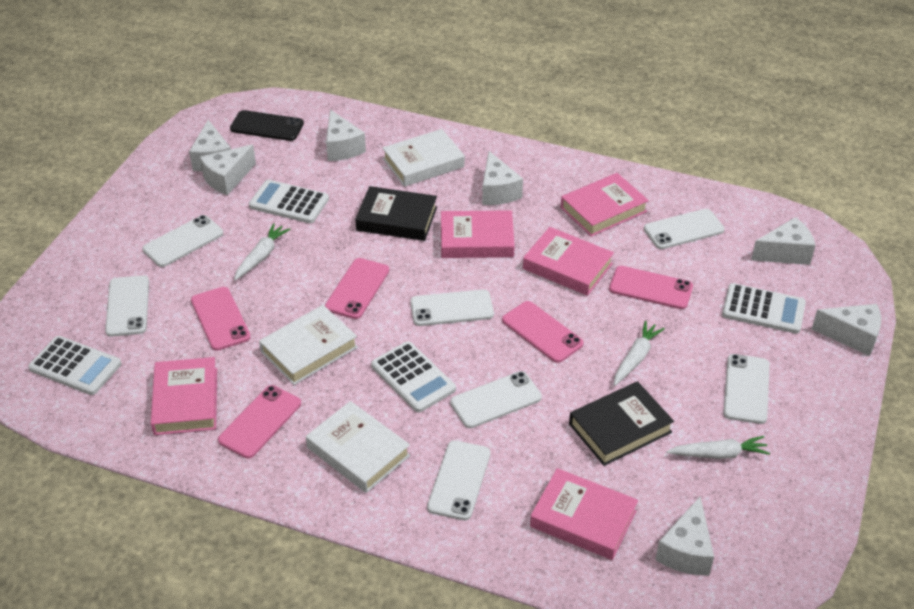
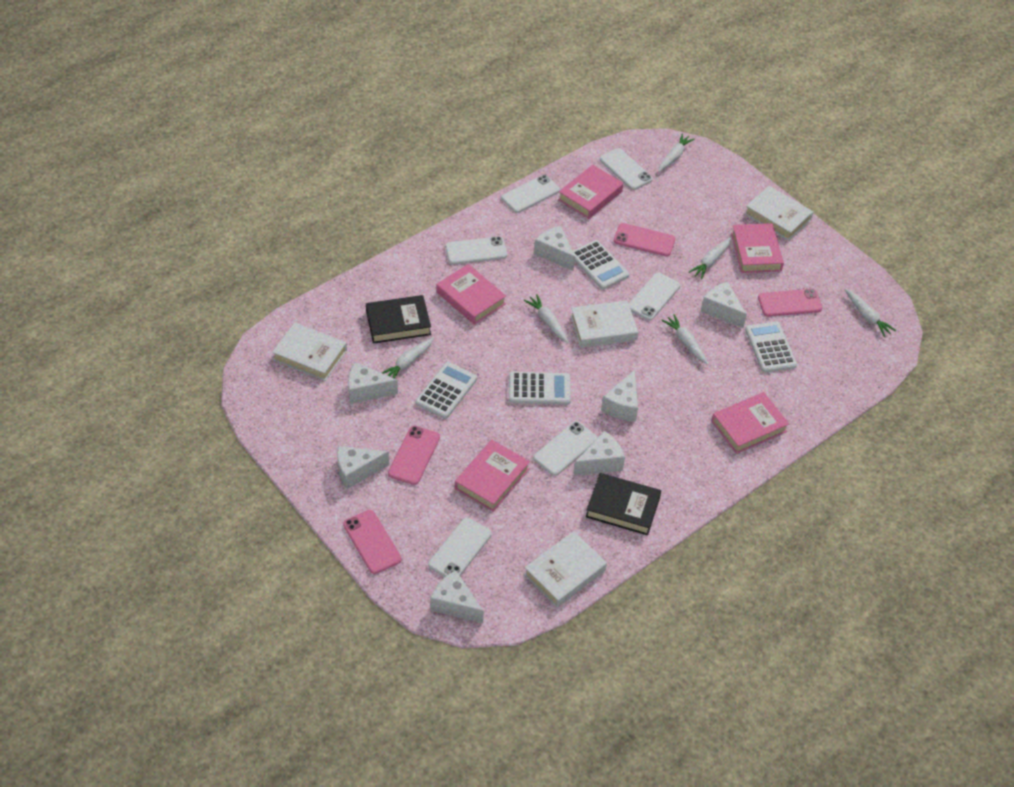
black phone: 1 -> 0
pink phone: 5 -> 4
white book: 3 -> 4
white carrot: 3 -> 6
white phone: 7 -> 6

